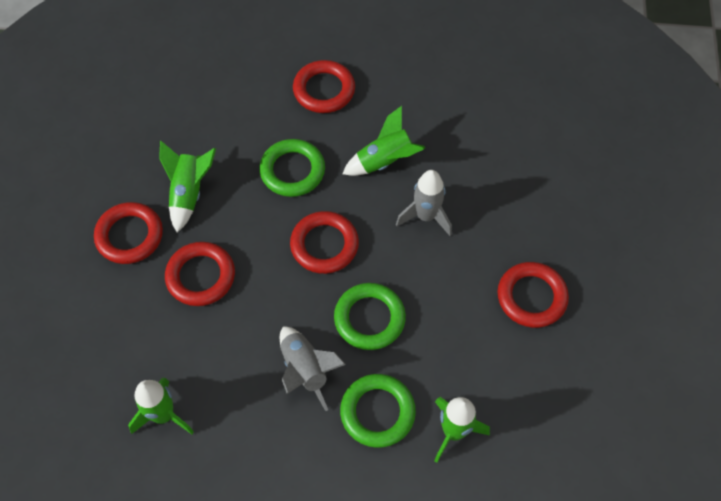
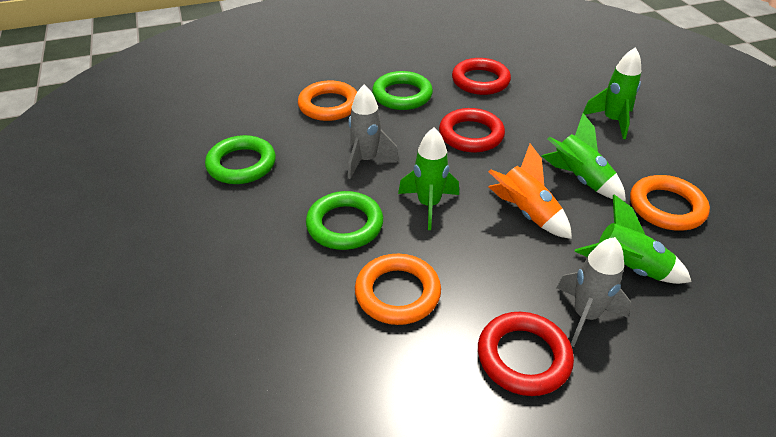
orange ring: 0 -> 3
orange rocket: 0 -> 1
red ring: 5 -> 3

